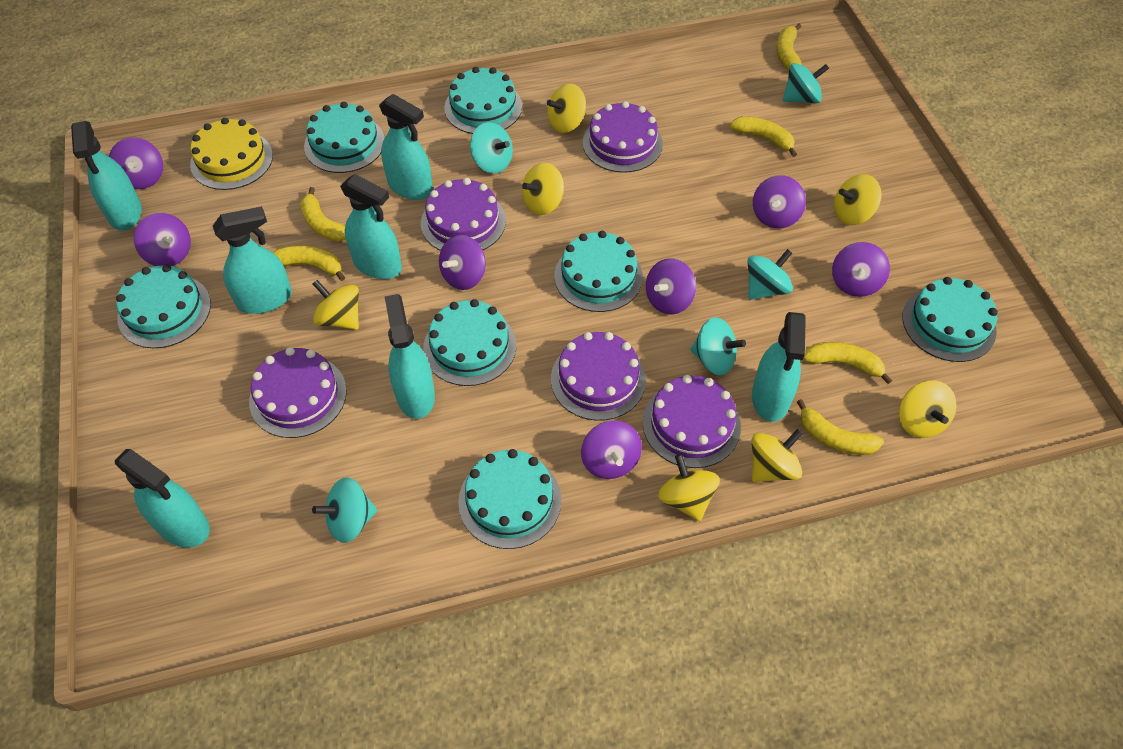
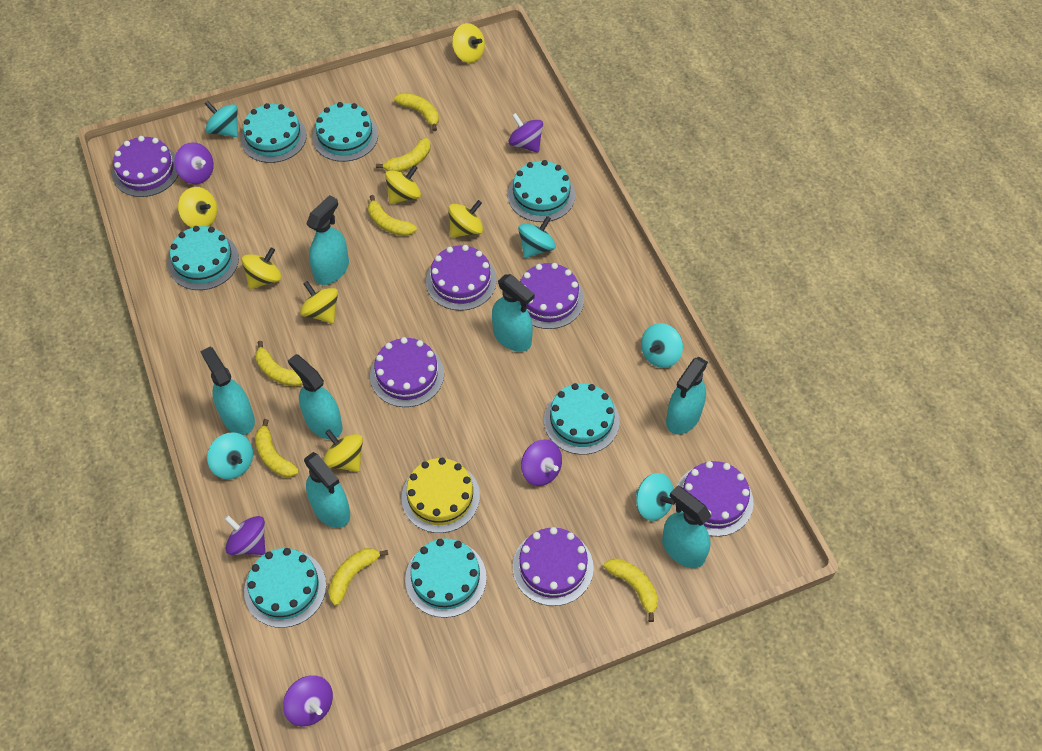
purple cake: 5 -> 6
purple spinning top: 7 -> 5
yellow banana: 6 -> 7

